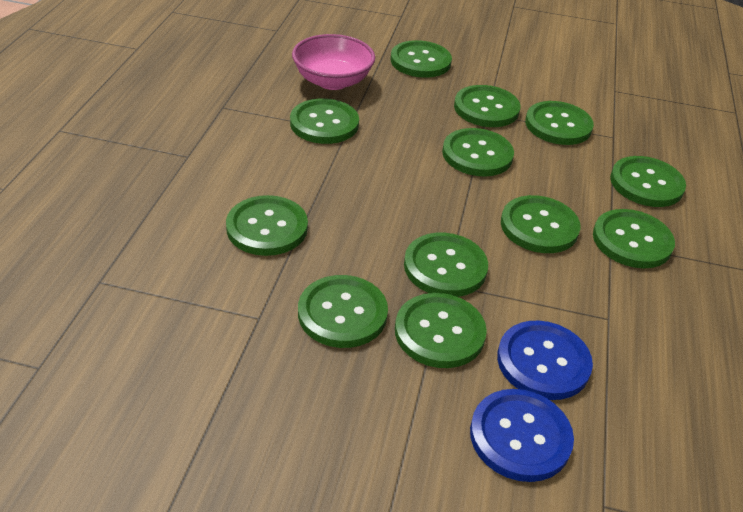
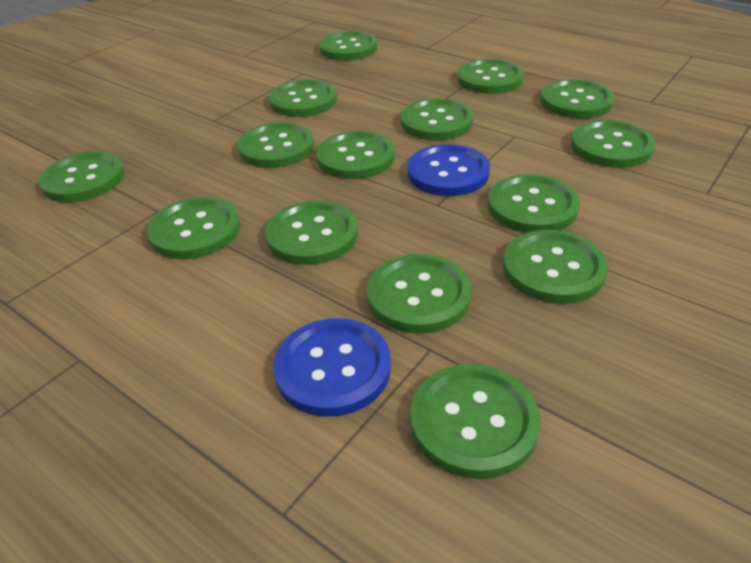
green button: 12 -> 15
pink bowl: 1 -> 0

